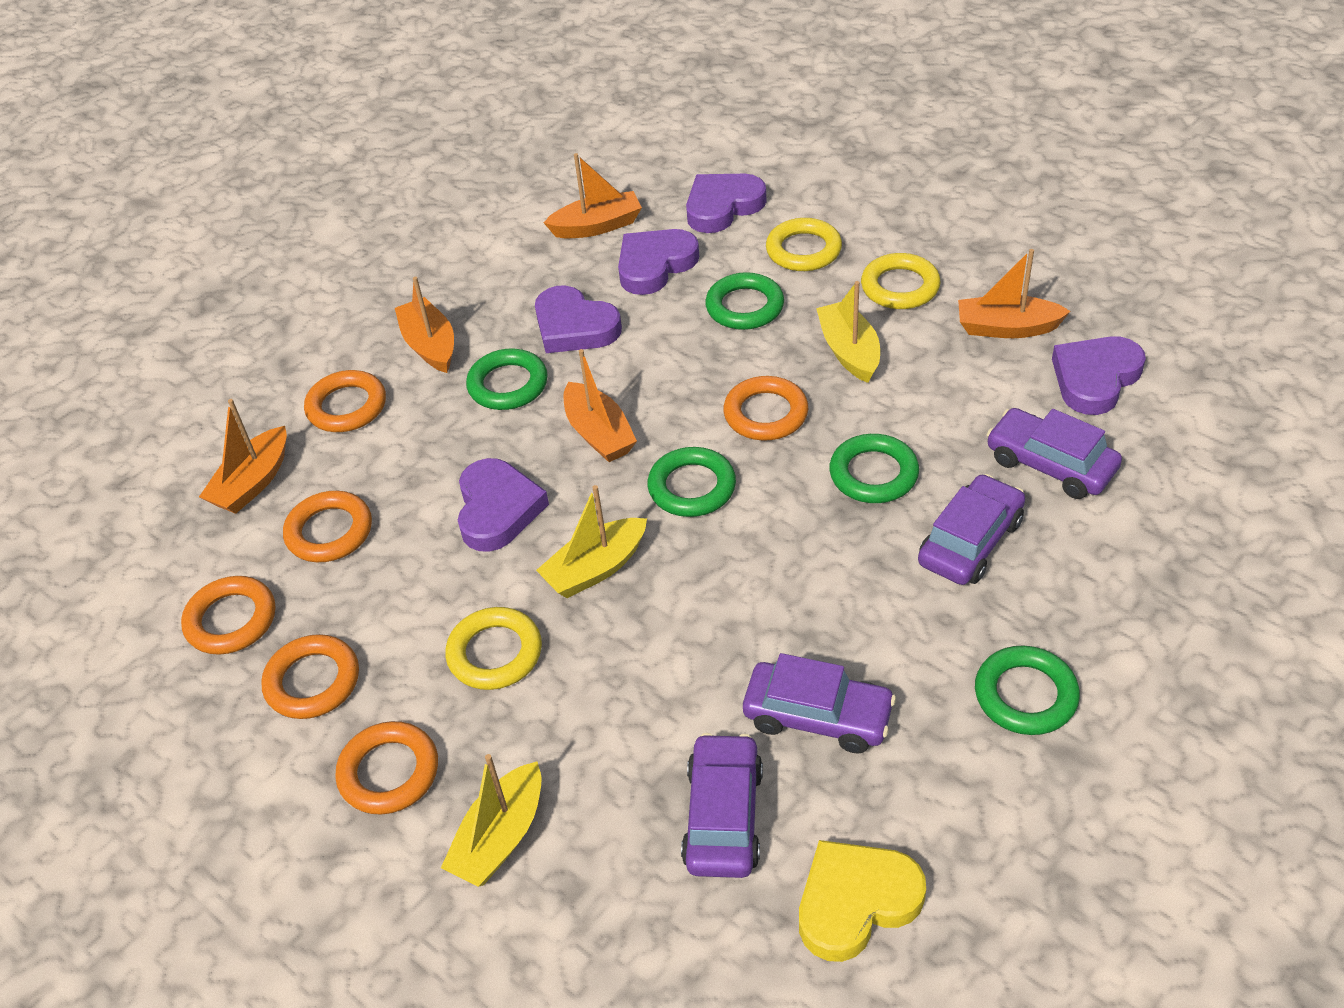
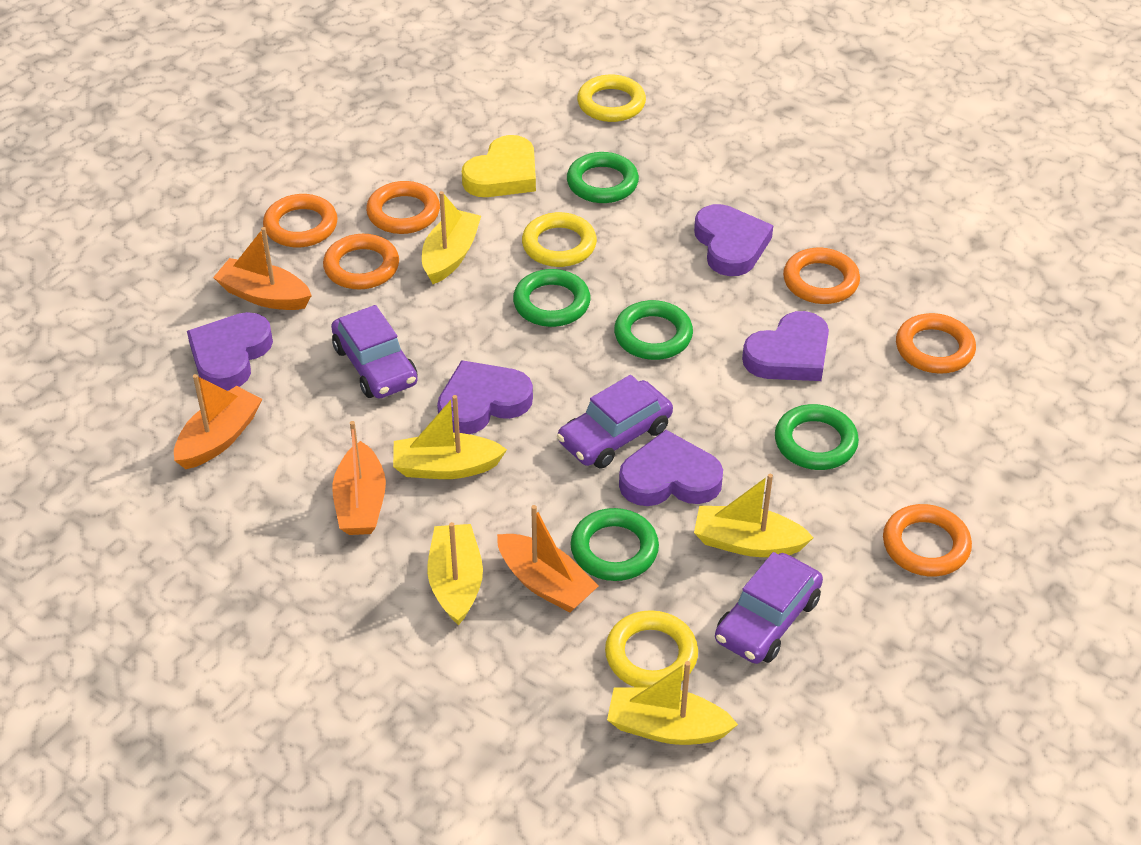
orange boat: 5 -> 4
purple car: 4 -> 3
yellow boat: 3 -> 5

